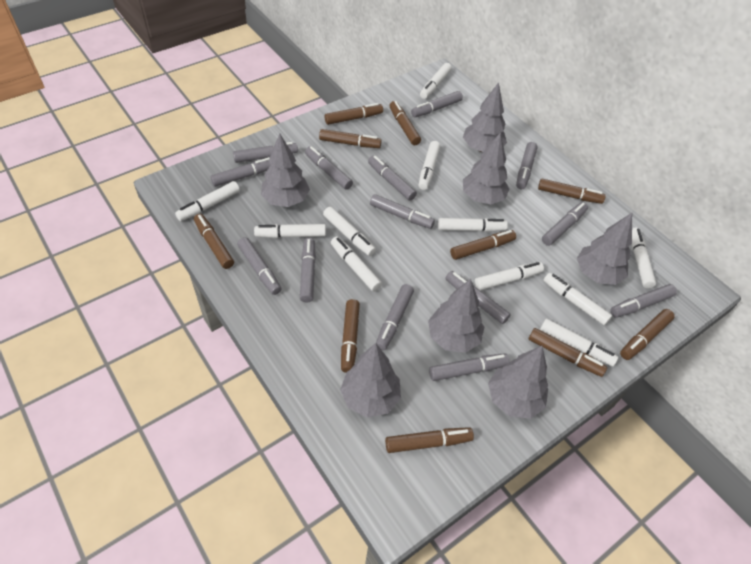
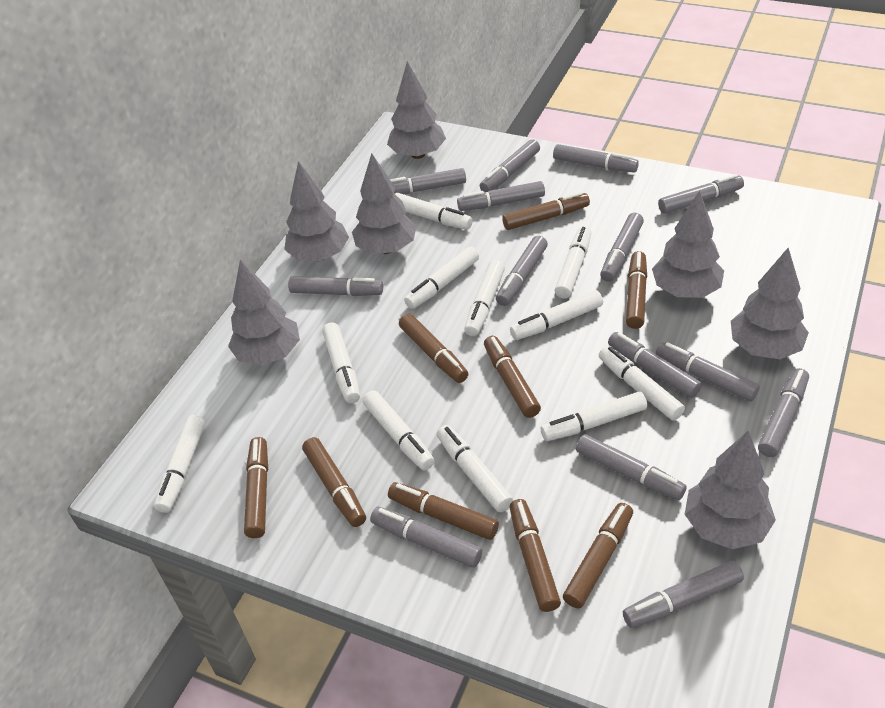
brown marker: 10 -> 9

